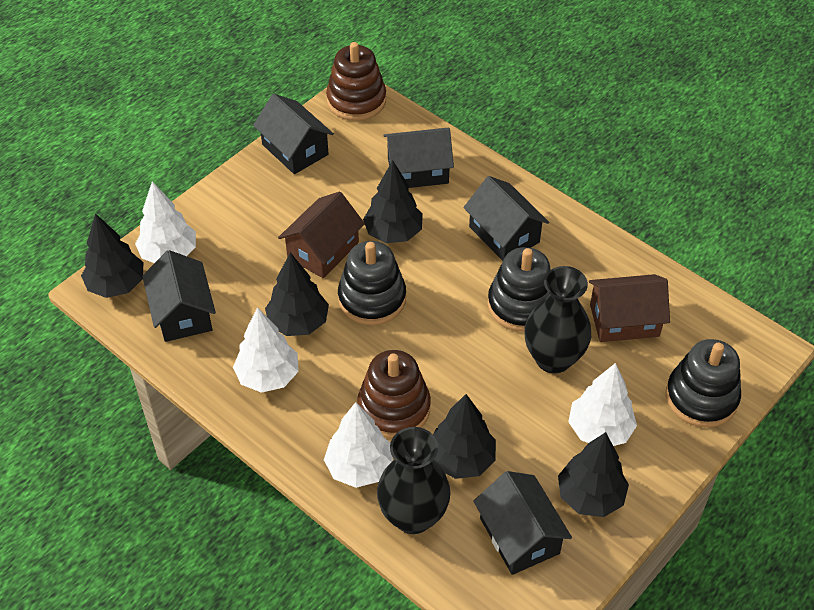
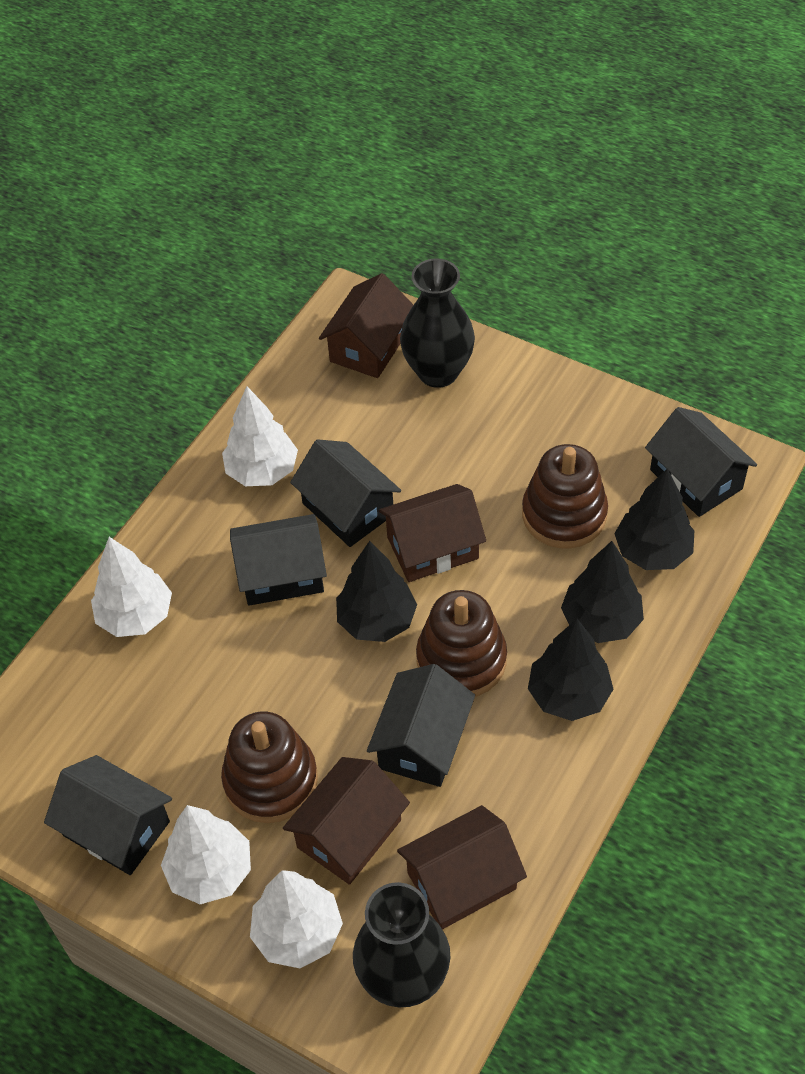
black stacking toy: 3 -> 0
black tree: 5 -> 4
brown house: 2 -> 4
brown stacking toy: 2 -> 3

